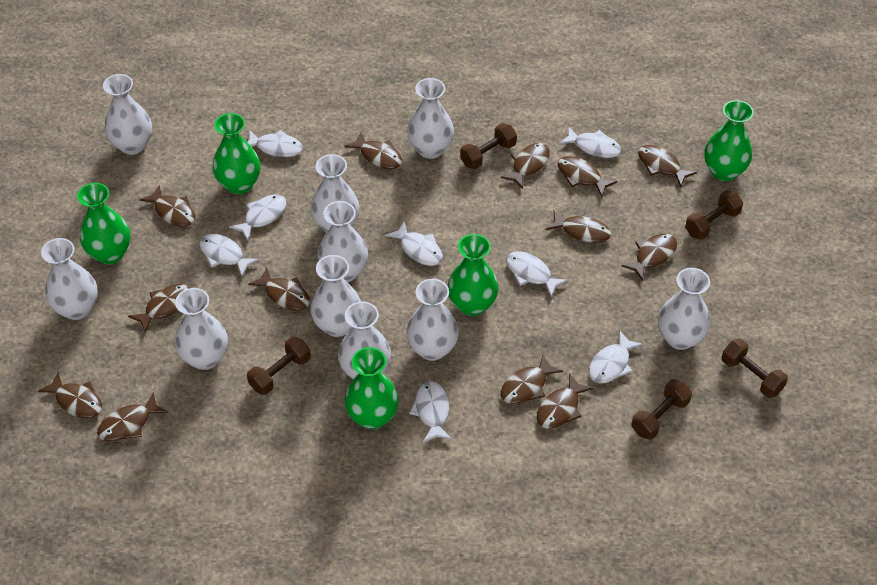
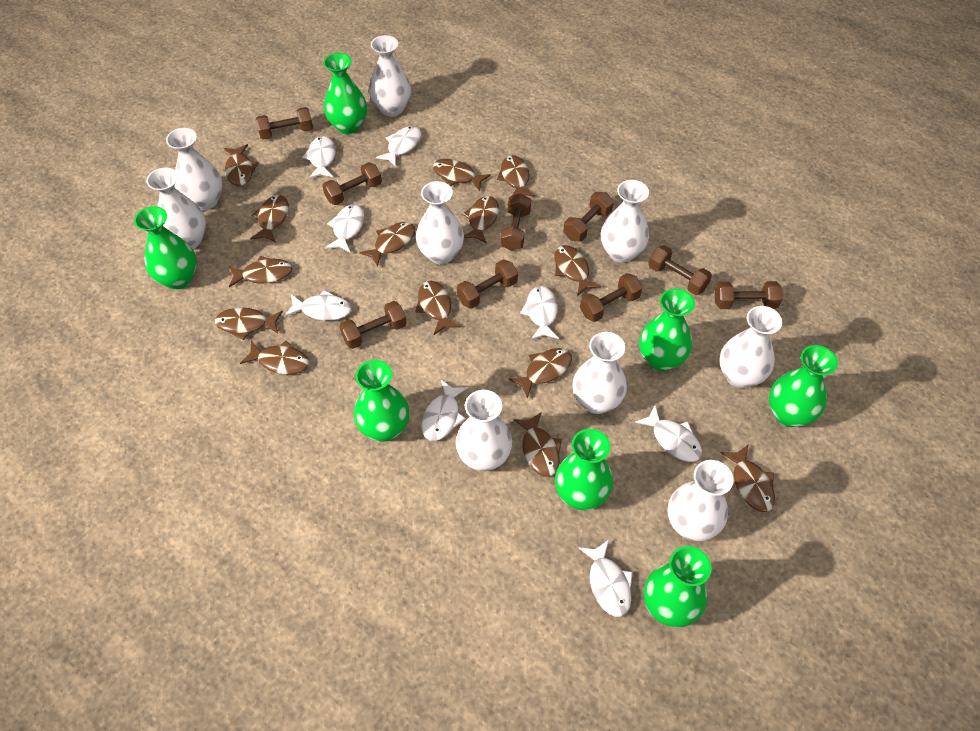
brown dumbbell: 5 -> 9
brown fish: 13 -> 14
green vase: 5 -> 7
white vase: 10 -> 9

